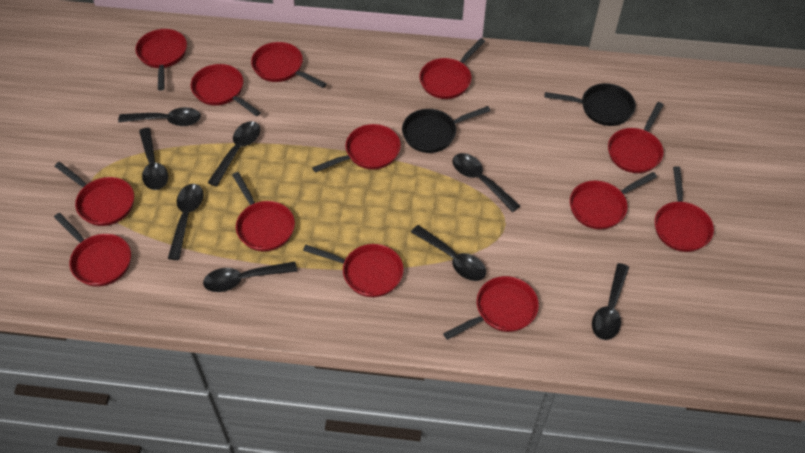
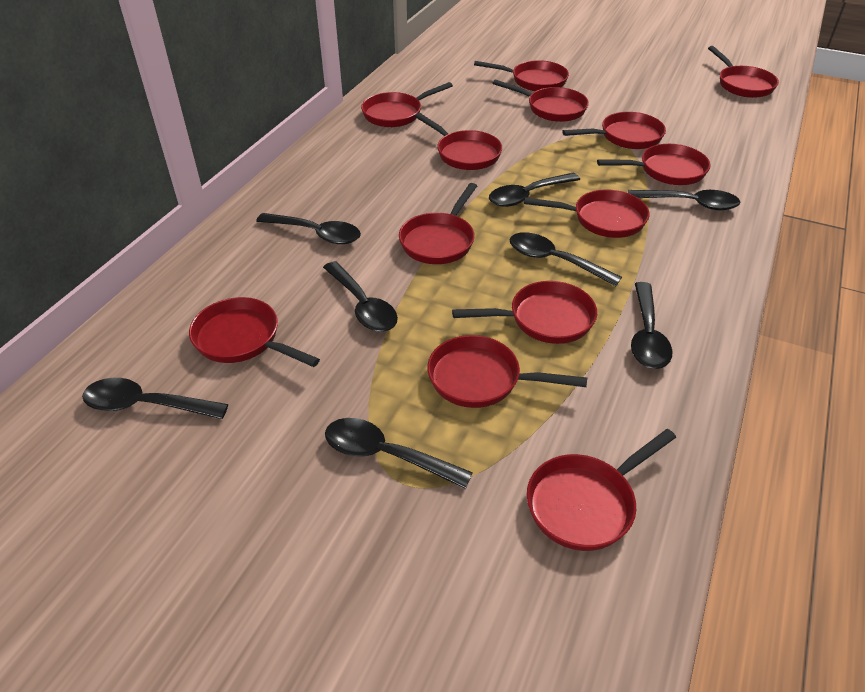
black pan: 2 -> 0

